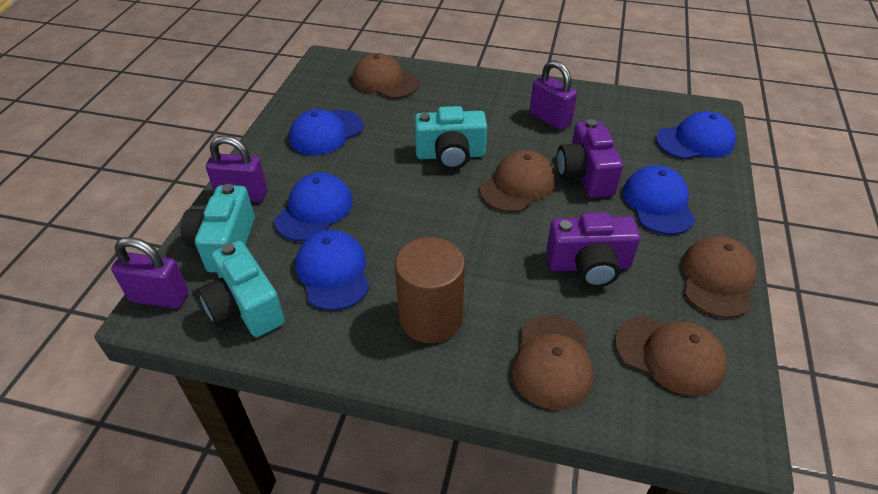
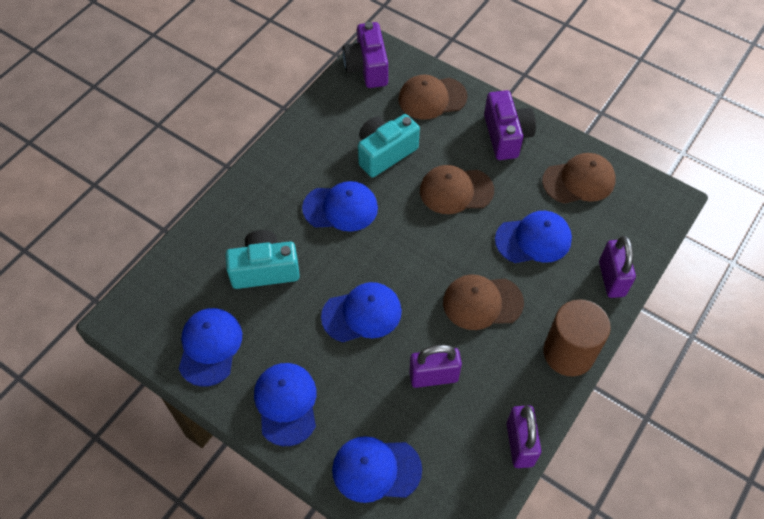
blue cap: 5 -> 6
brown cap: 5 -> 4
turquoise camera: 3 -> 2

